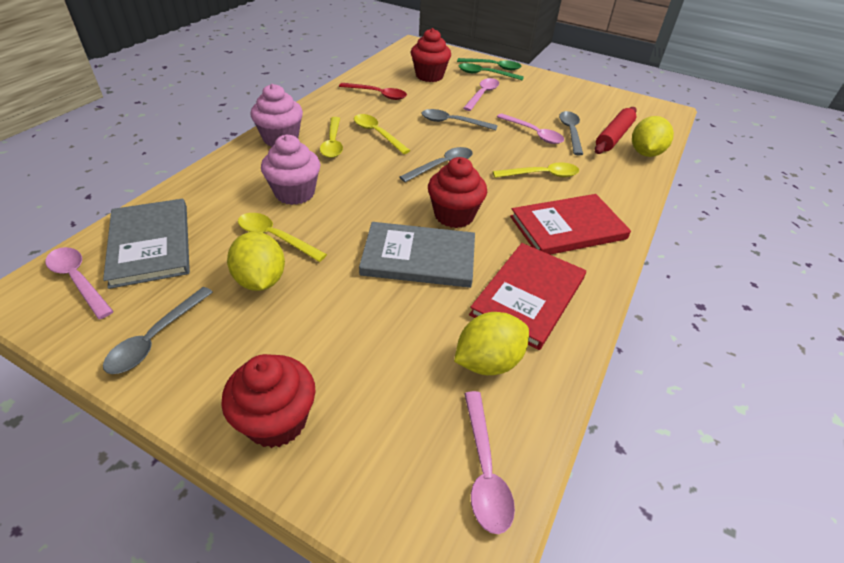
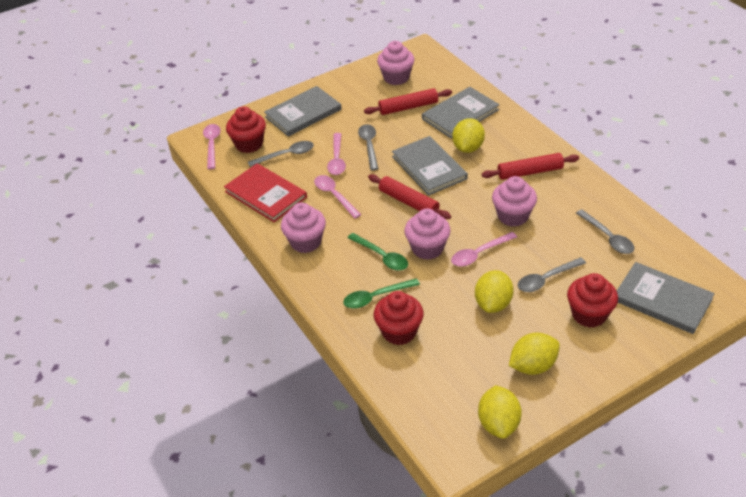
grey book: 2 -> 4
pink cupcake: 2 -> 4
red book: 2 -> 1
red rolling pin: 1 -> 3
red spoon: 1 -> 0
yellow lemon: 3 -> 4
yellow spoon: 4 -> 0

